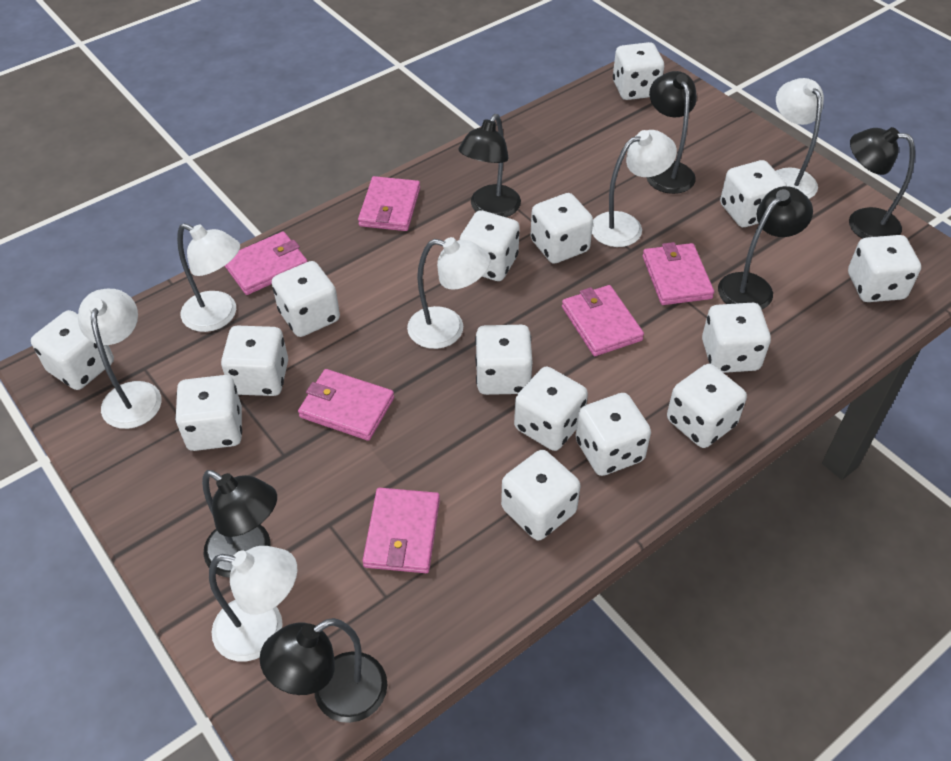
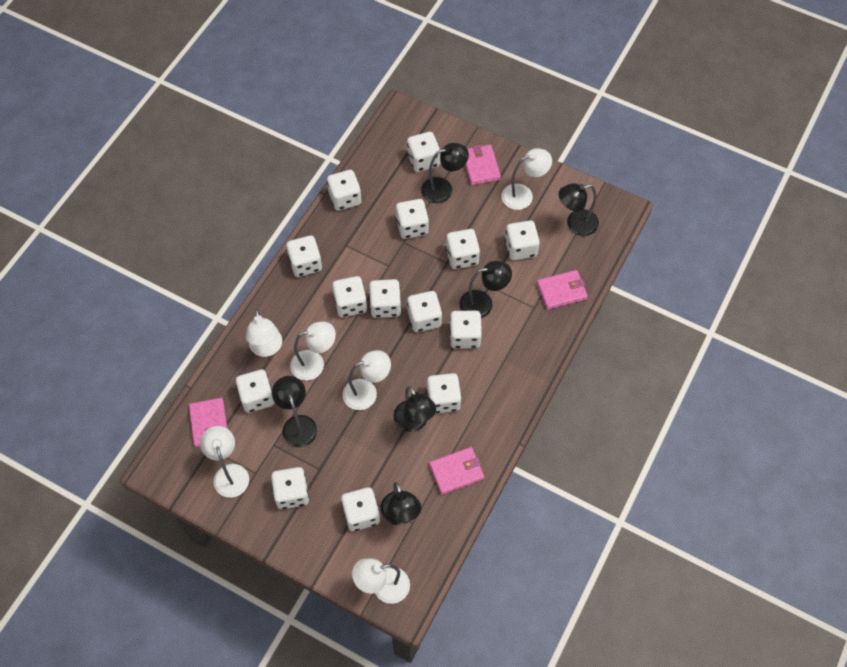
pink wallet: 6 -> 4
white dice: 15 -> 14

